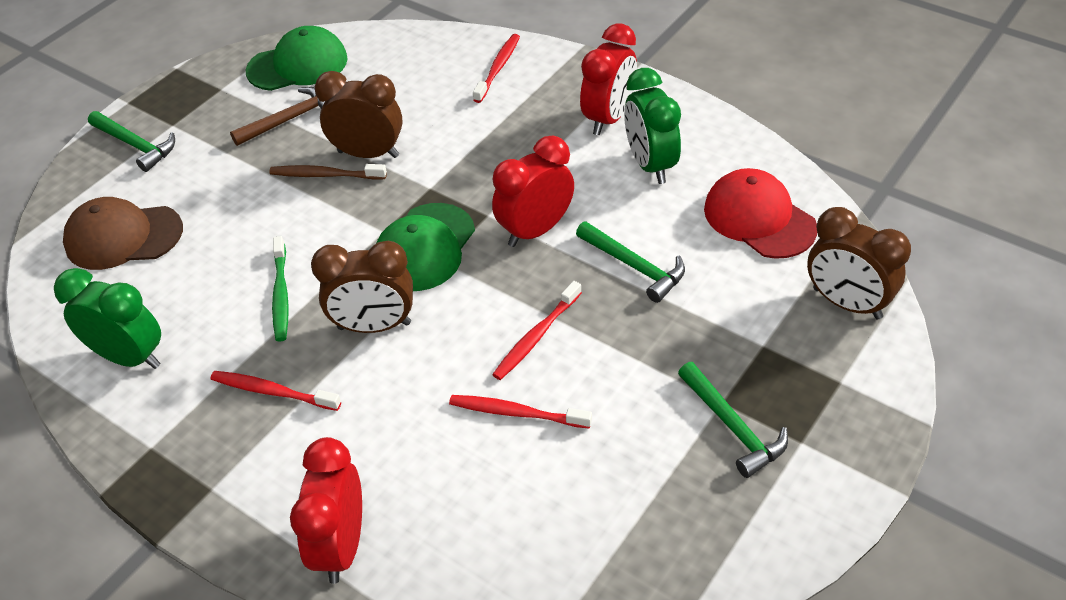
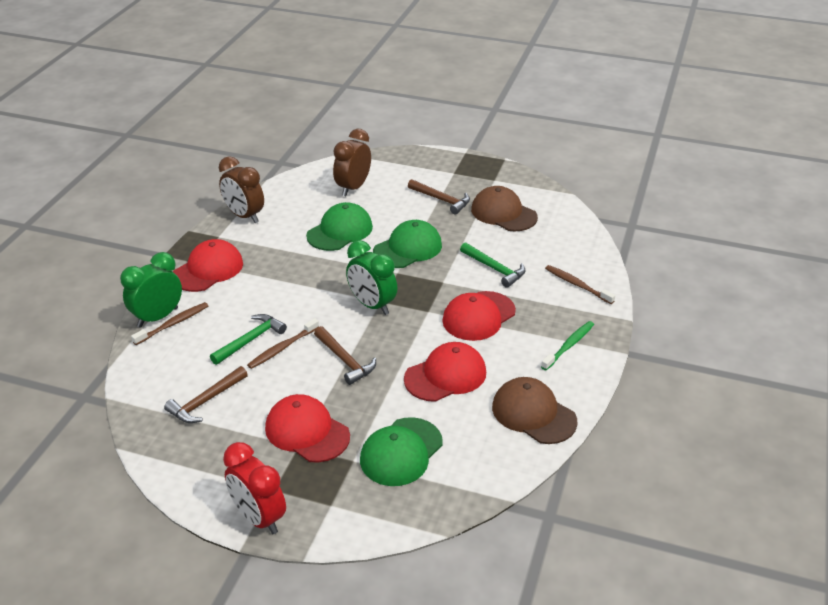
brown cap: 1 -> 2
brown clock: 3 -> 2
brown hammer: 1 -> 3
brown toothbrush: 1 -> 3
green cap: 2 -> 3
green hammer: 3 -> 2
red cap: 1 -> 4
red clock: 3 -> 1
red toothbrush: 4 -> 0

